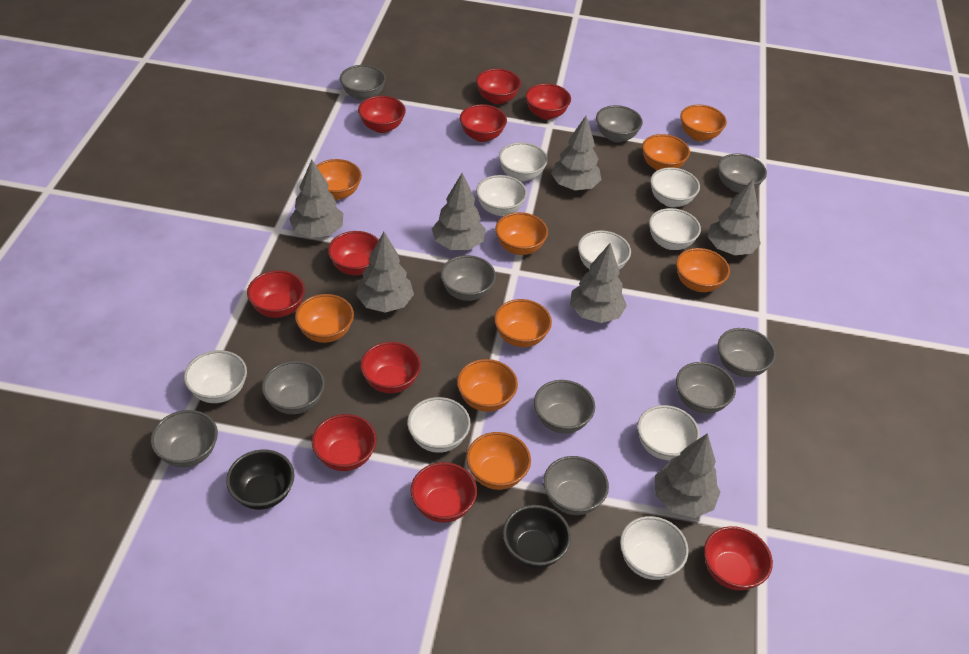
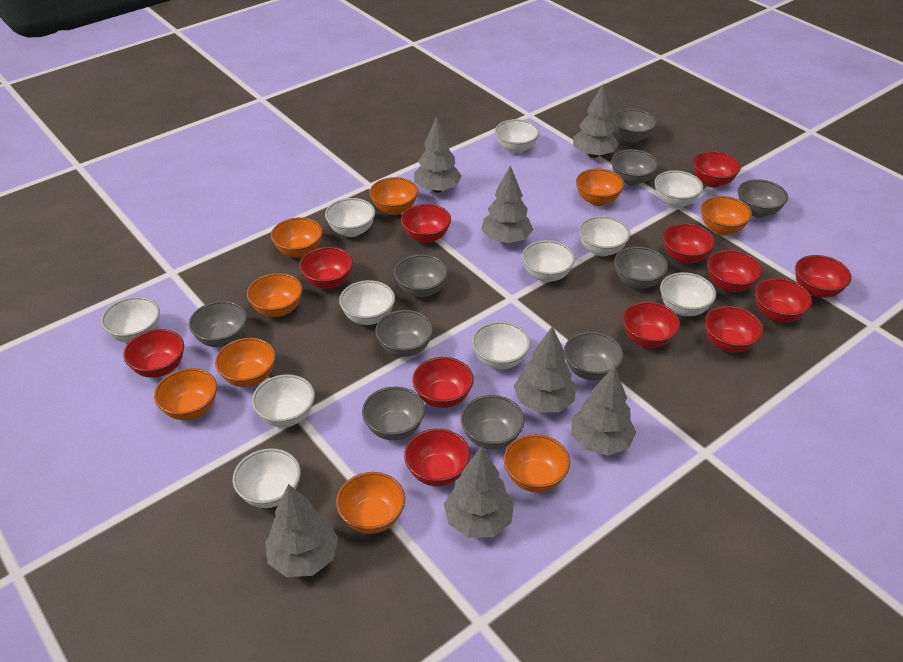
black bowl: 2 -> 0
red bowl: 10 -> 12
white bowl: 9 -> 11

